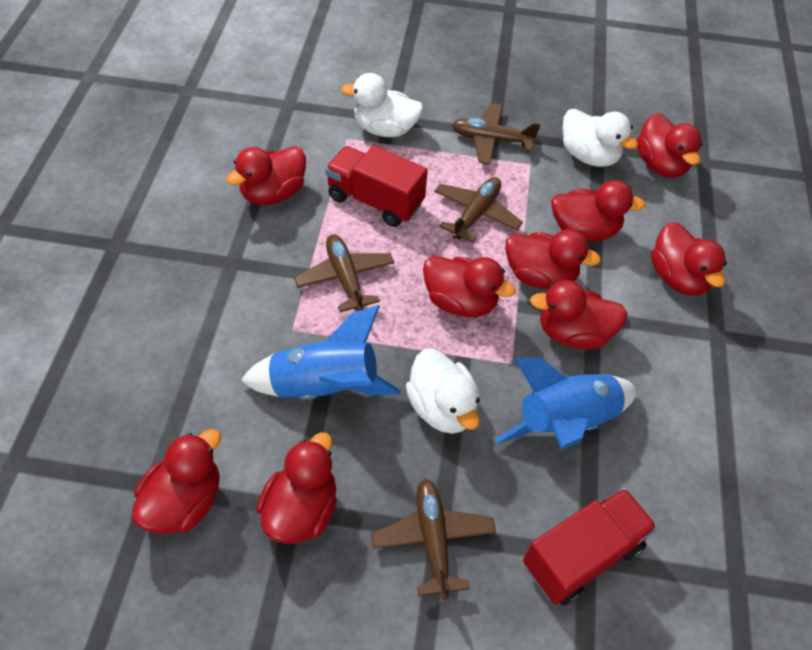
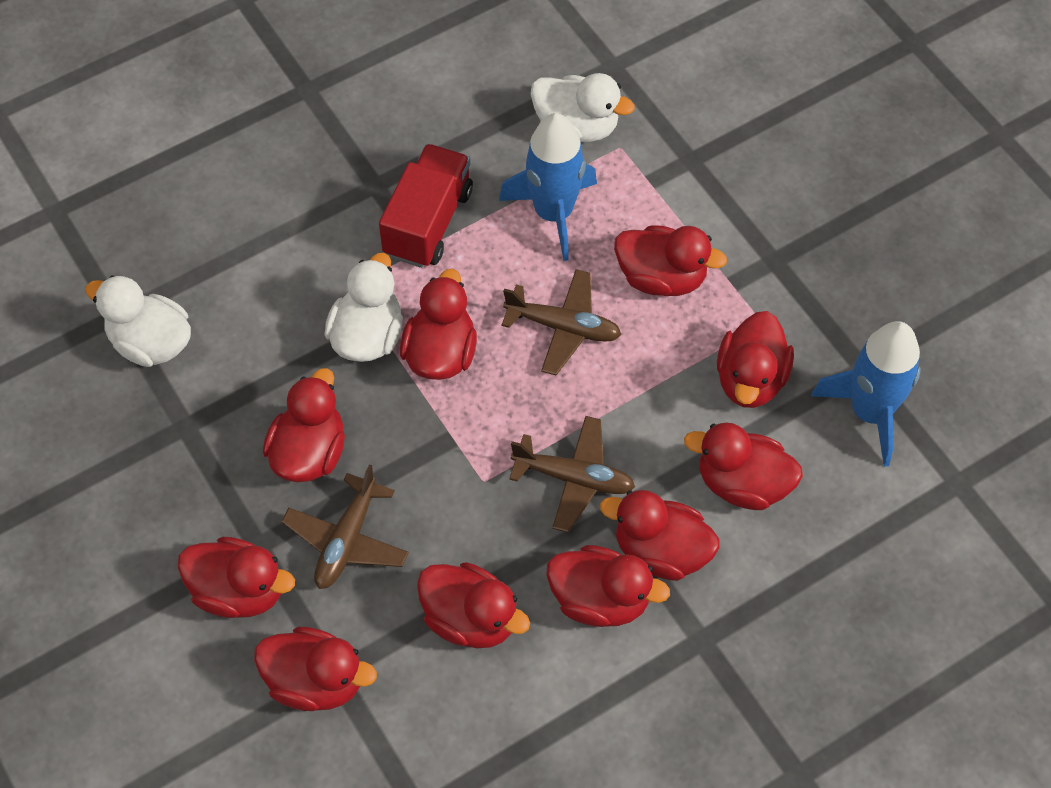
brown plane: 4 -> 3
red duck: 9 -> 10
red truck: 2 -> 1

